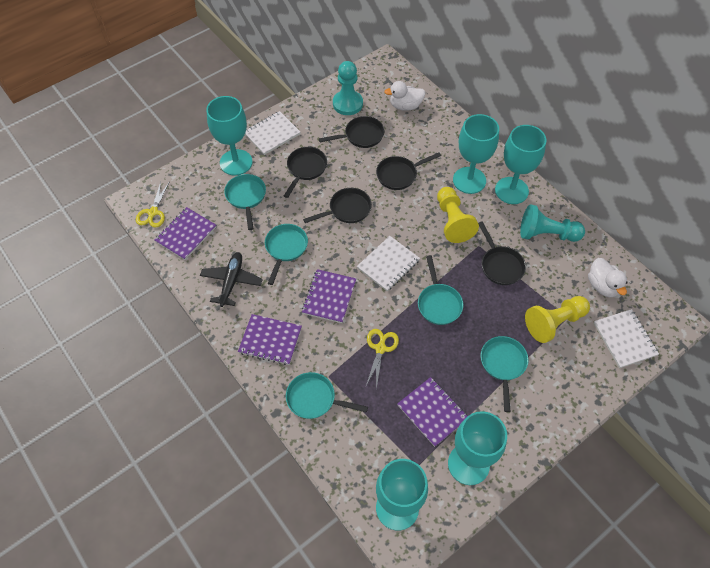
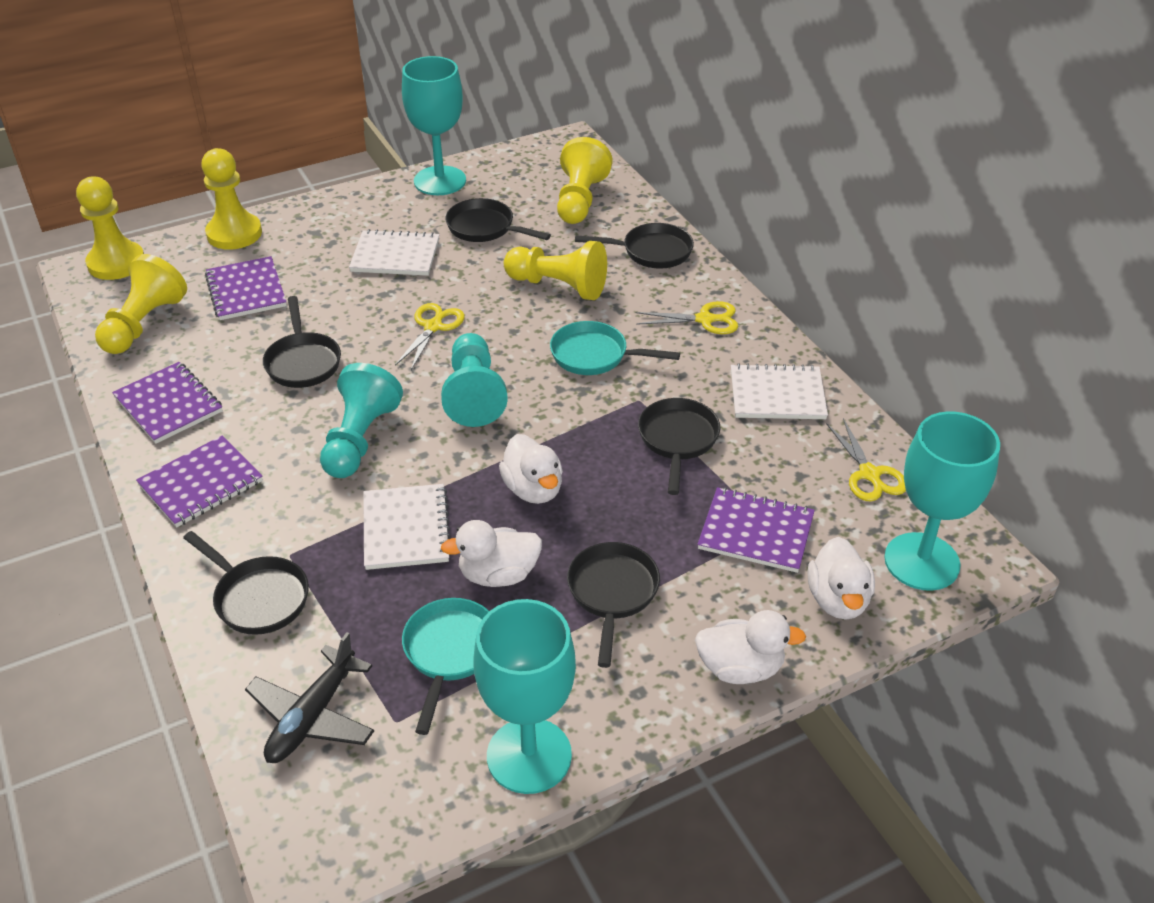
black pan: 5 -> 6
turquoise goblet: 5 -> 3
turquoise pan: 5 -> 2
white duck: 2 -> 4
yellow pawn: 2 -> 5
yellow scissors: 2 -> 3

